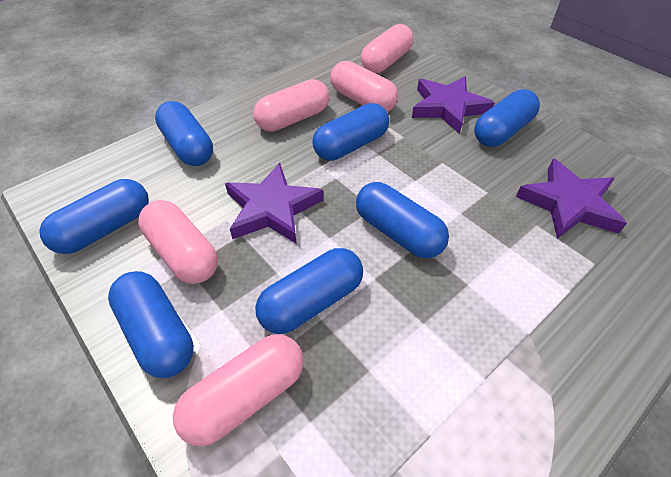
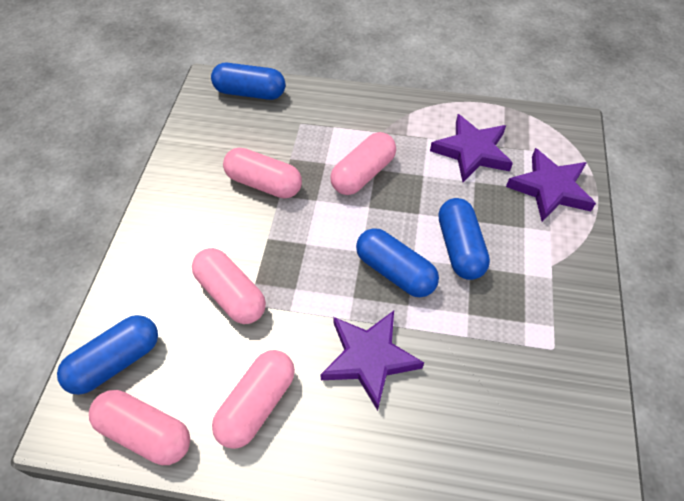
blue capsule: 7 -> 4

